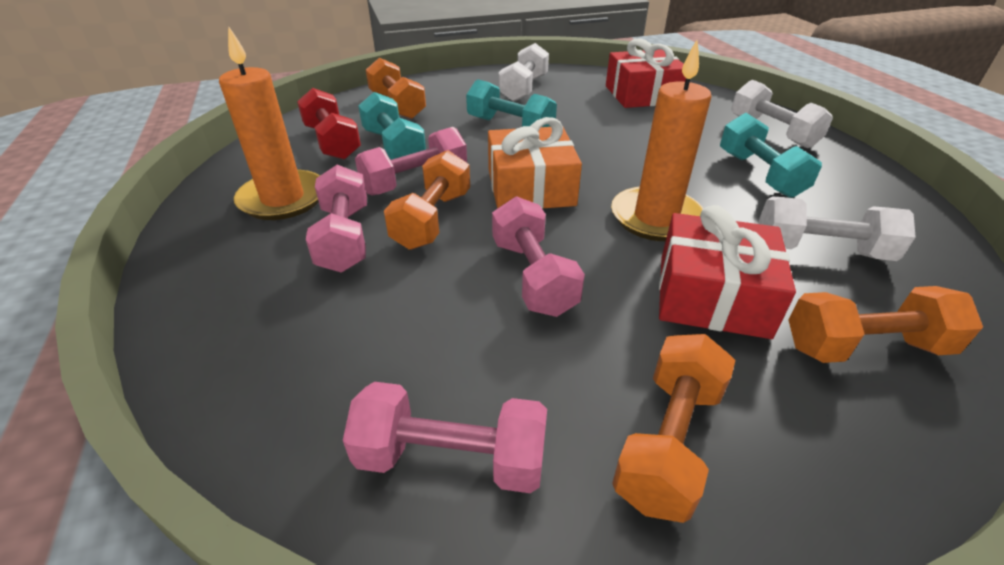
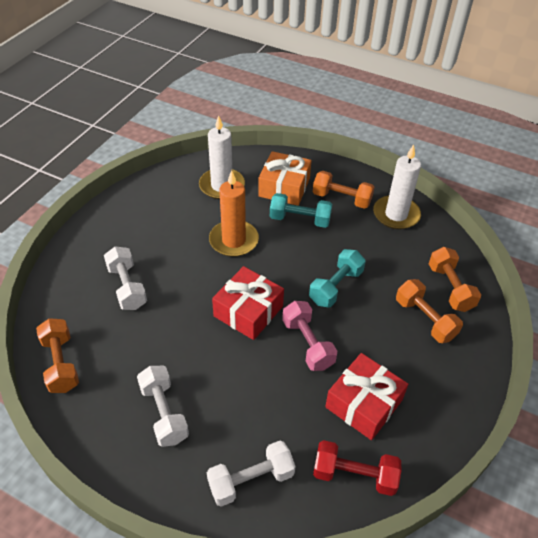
orange candle: 2 -> 1
pink dumbbell: 4 -> 1
turquoise dumbbell: 3 -> 2
white candle: 0 -> 2

